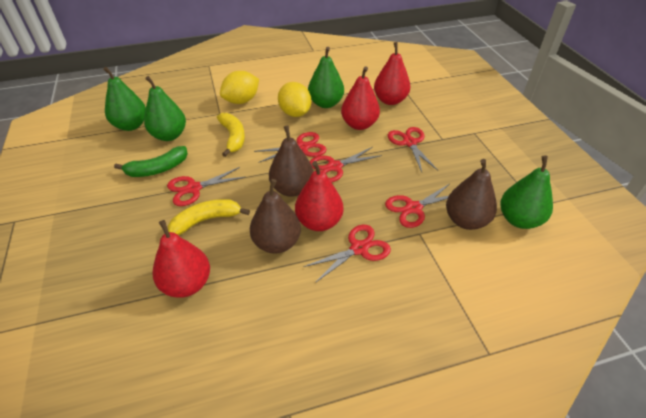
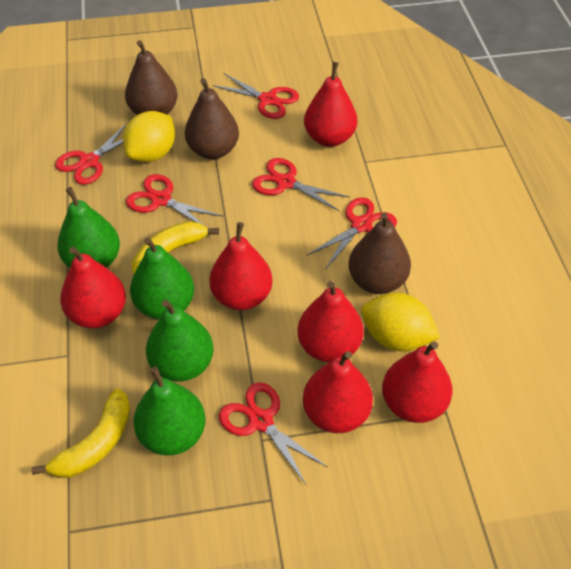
green banana: 1 -> 0
red pear: 4 -> 6

